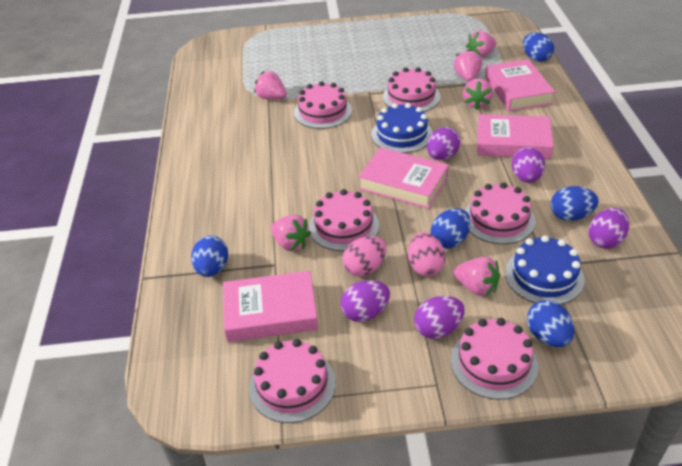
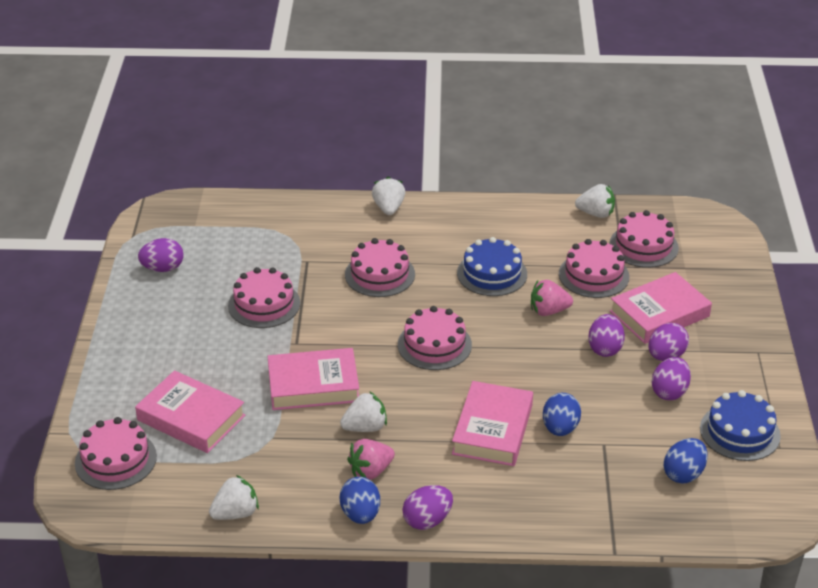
blue egg: 5 -> 3
pink egg: 2 -> 0
pink strawberry: 6 -> 2
white strawberry: 0 -> 4

